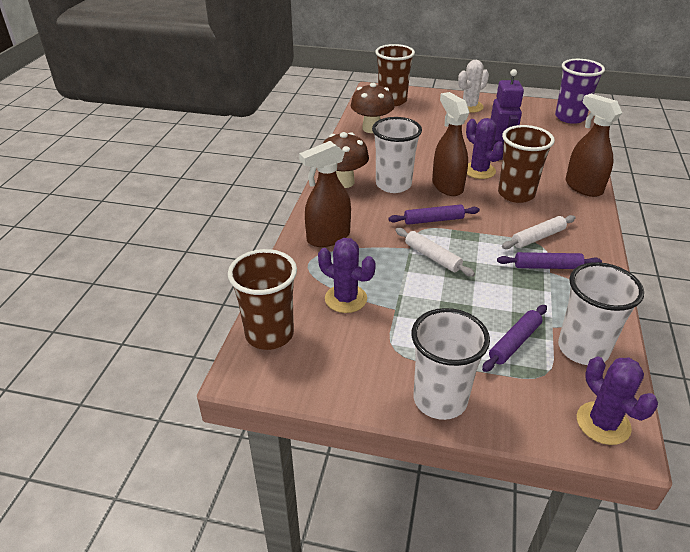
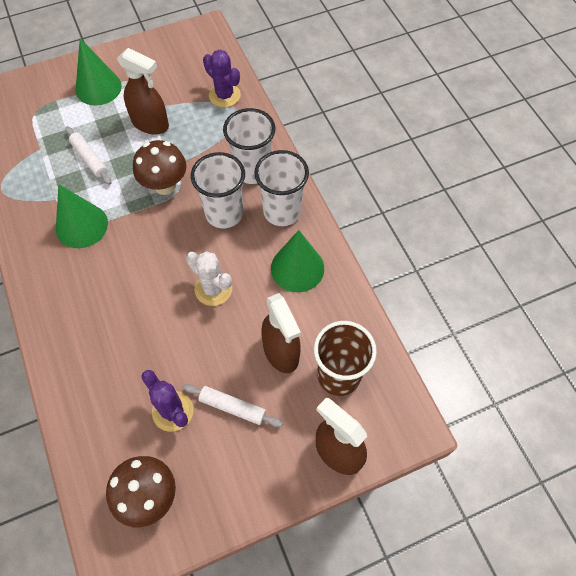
brown cup: 3 -> 1
green cone: 0 -> 3
purple cactus: 3 -> 2
purple cup: 1 -> 0
purple robot: 1 -> 0
purple rolling pin: 3 -> 0

